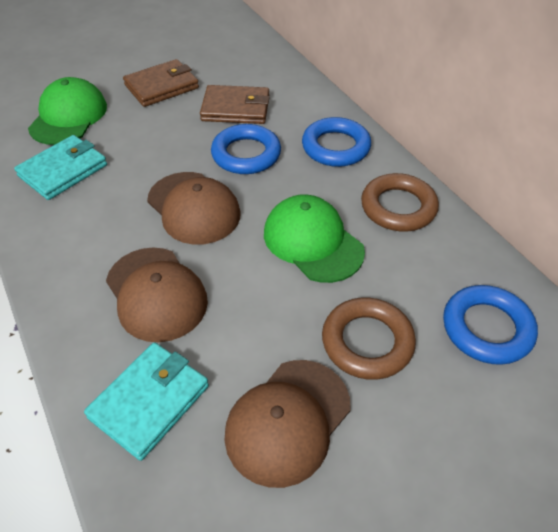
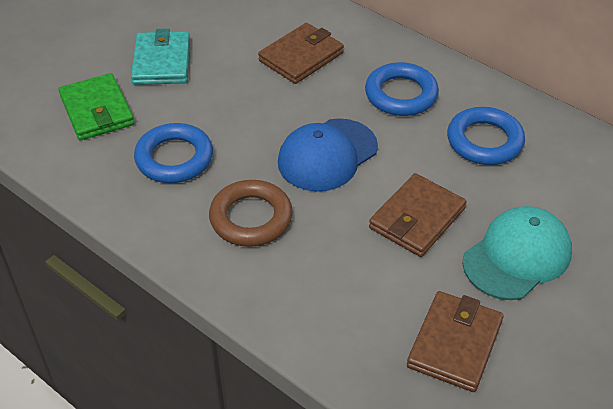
blue cap: 0 -> 1
brown cap: 3 -> 0
brown ring: 2 -> 1
brown wallet: 2 -> 3
green cap: 2 -> 0
green wallet: 0 -> 1
turquoise cap: 0 -> 1
turquoise wallet: 2 -> 1

